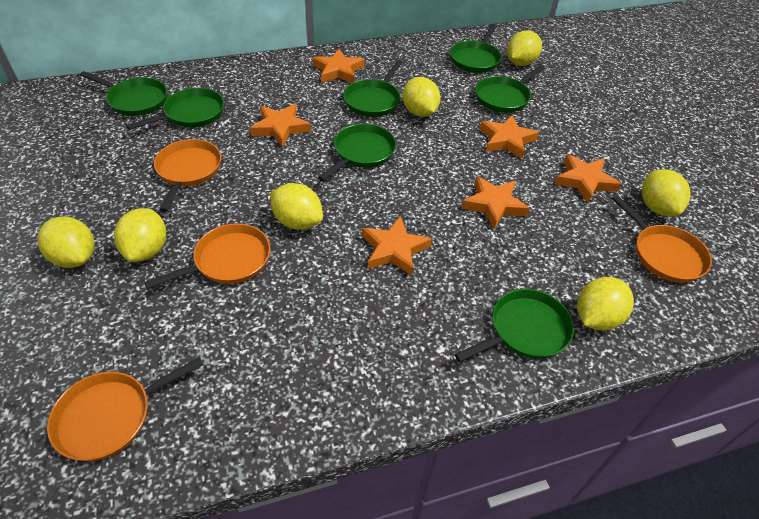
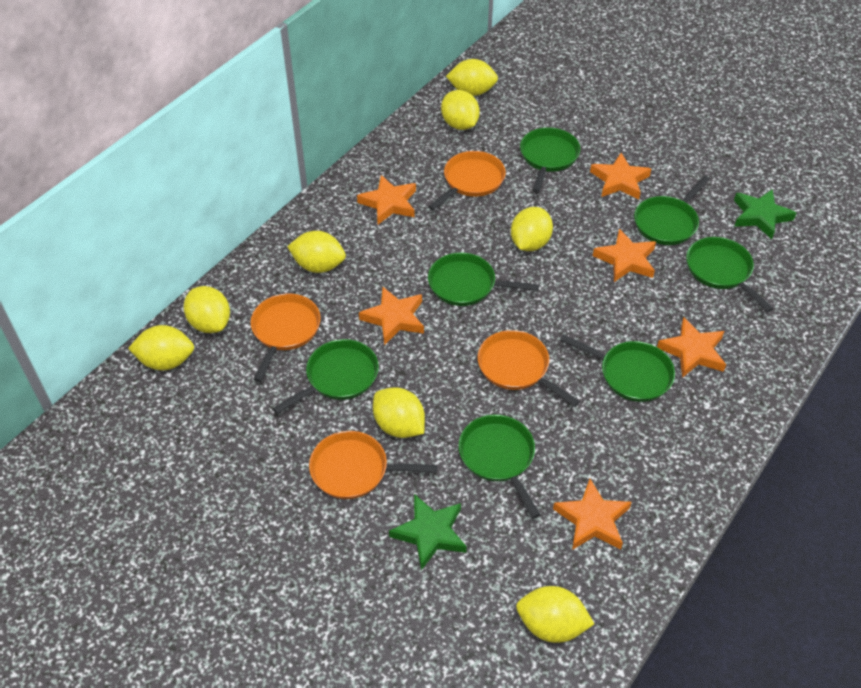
green star: 0 -> 2
yellow lemon: 7 -> 8

